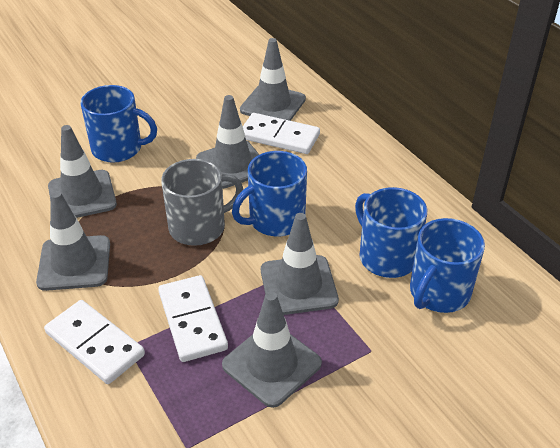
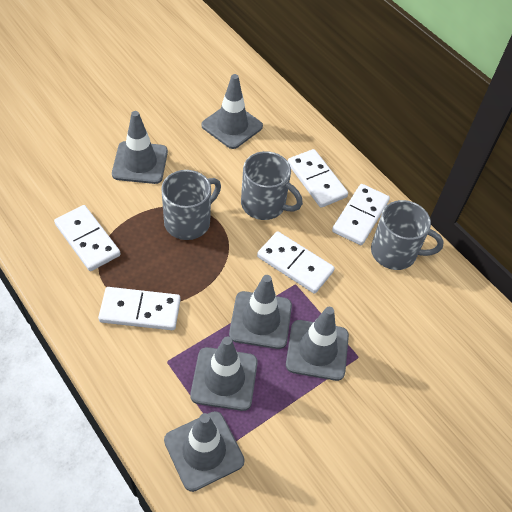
blue mug: 4 -> 0
grey mug: 1 -> 3
white domino: 3 -> 5

